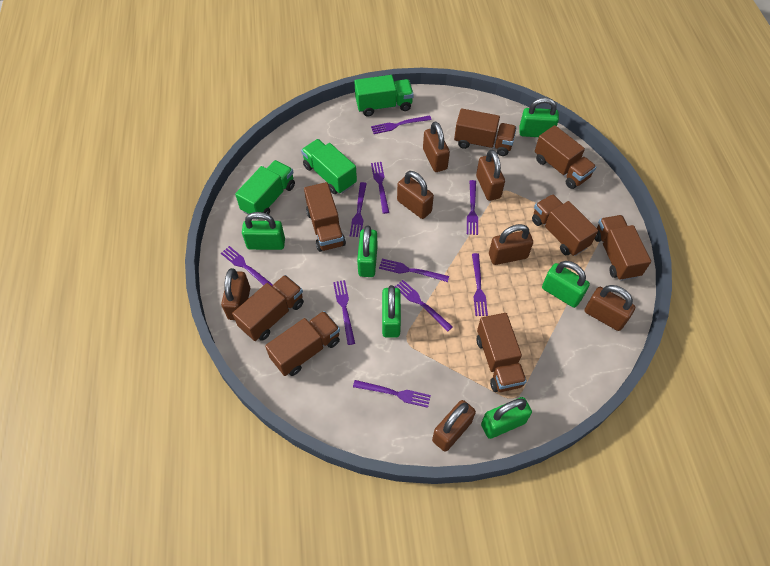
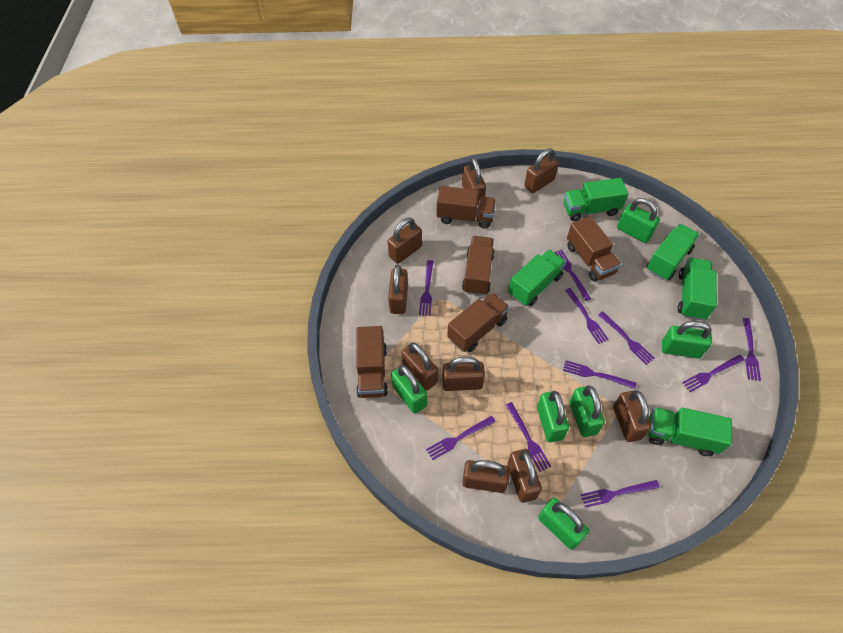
brown padlock: 7 -> 9
brown truck: 8 -> 5
green truck: 3 -> 5

